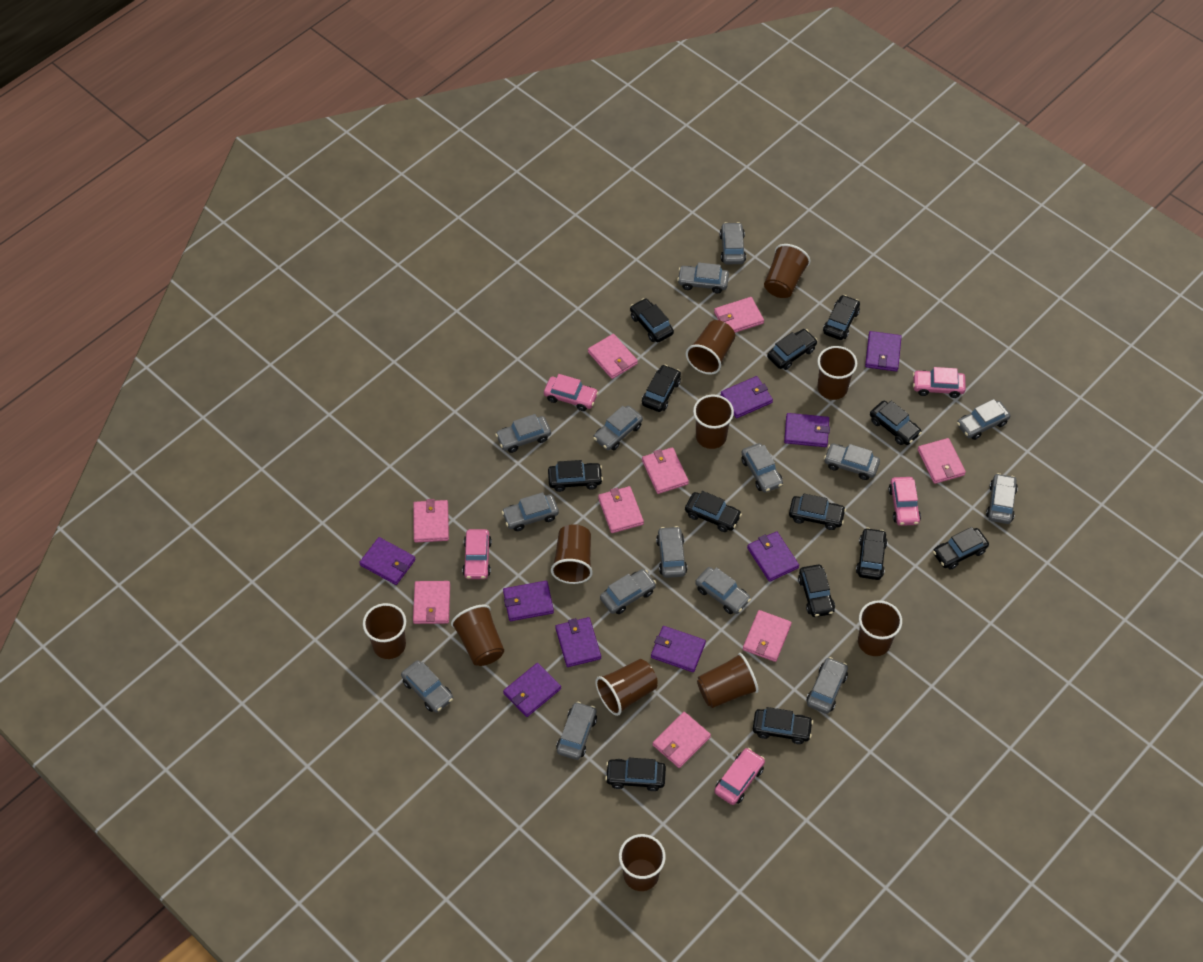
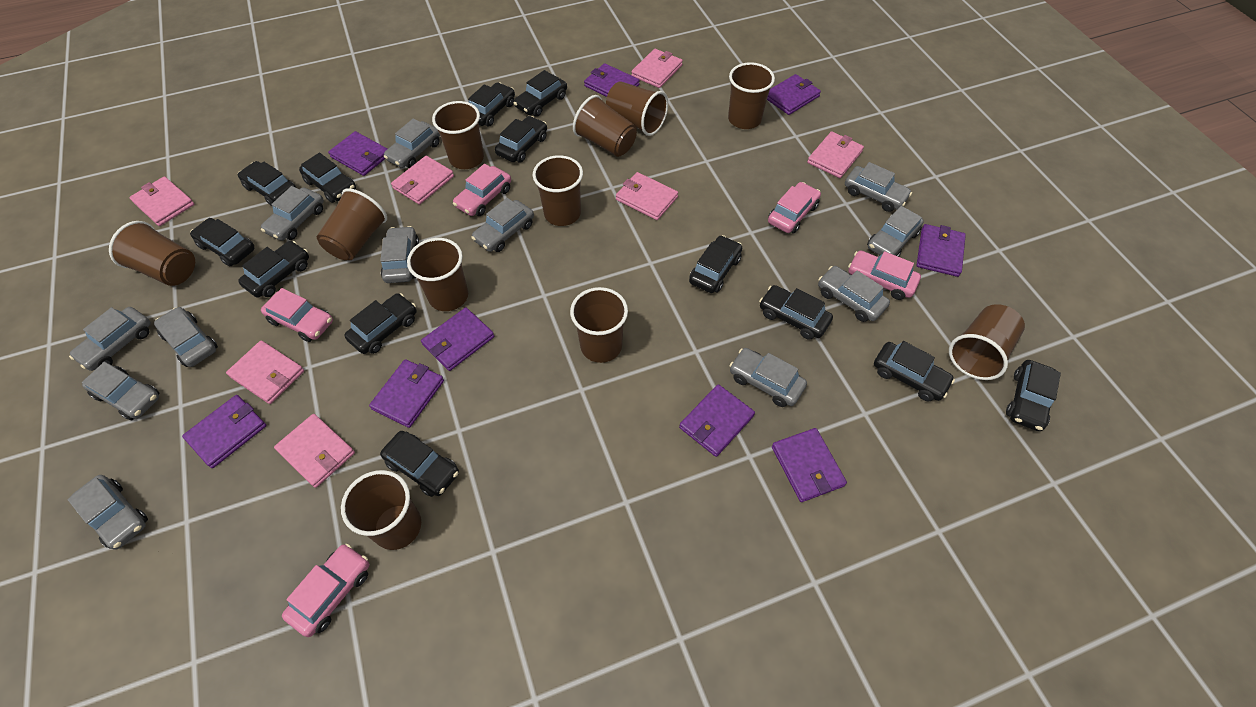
grey car: 15 -> 12
pink wallet: 9 -> 7

